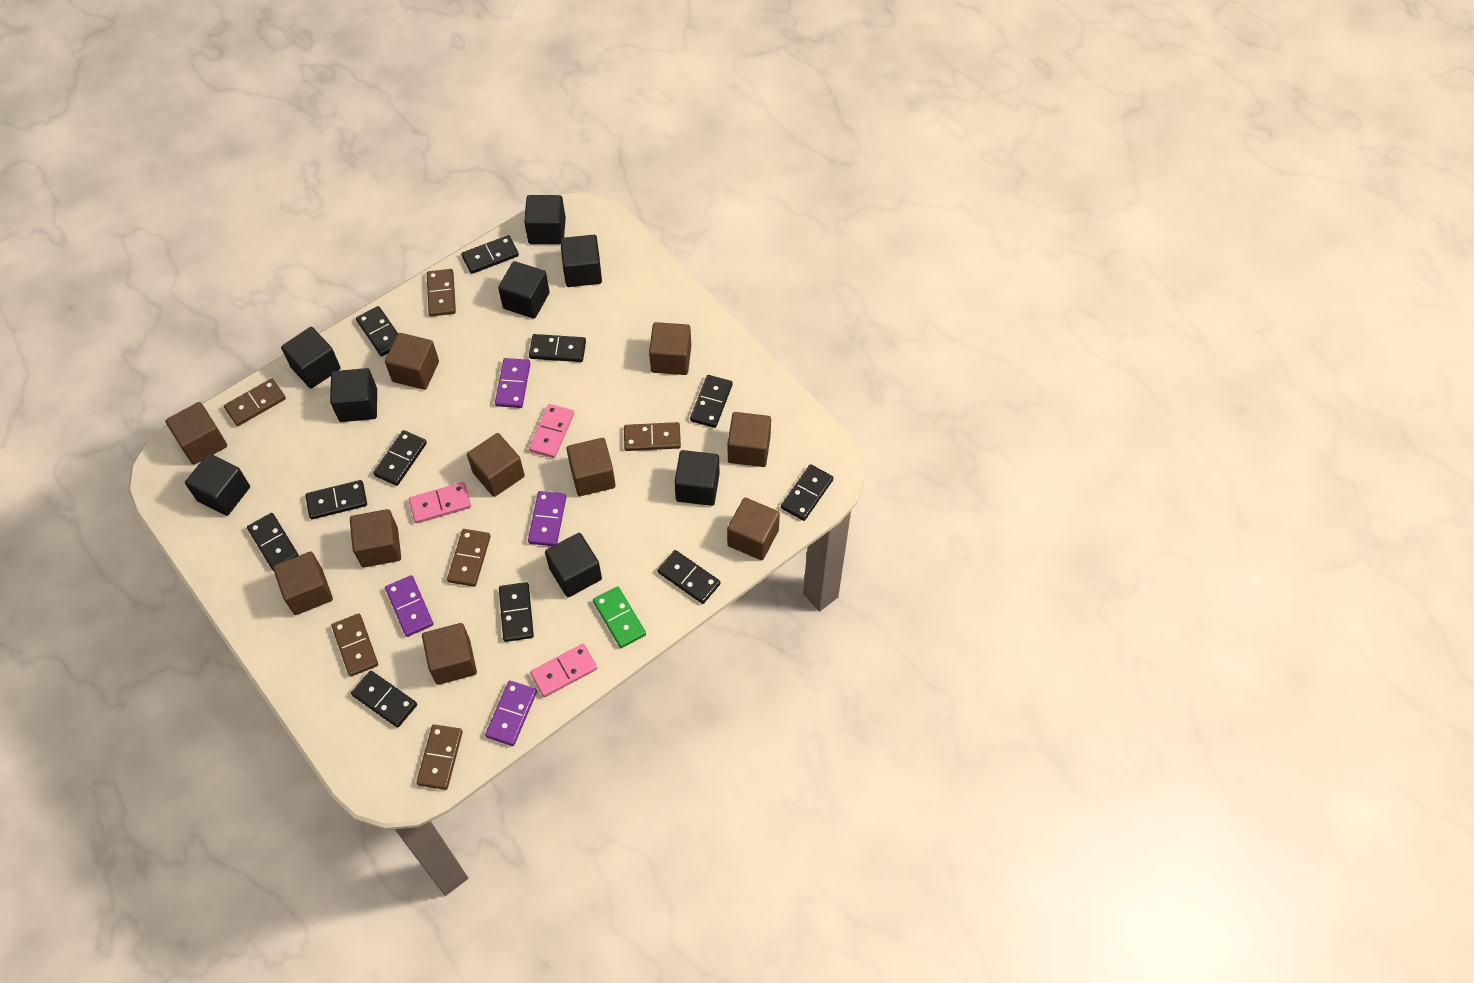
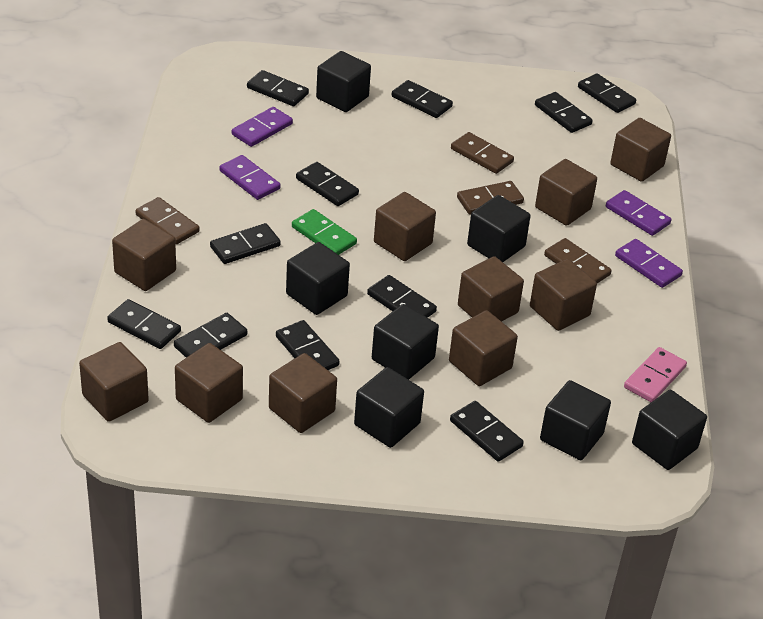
black cube: 8 -> 7
brown domino: 6 -> 4
pink domino: 3 -> 1

